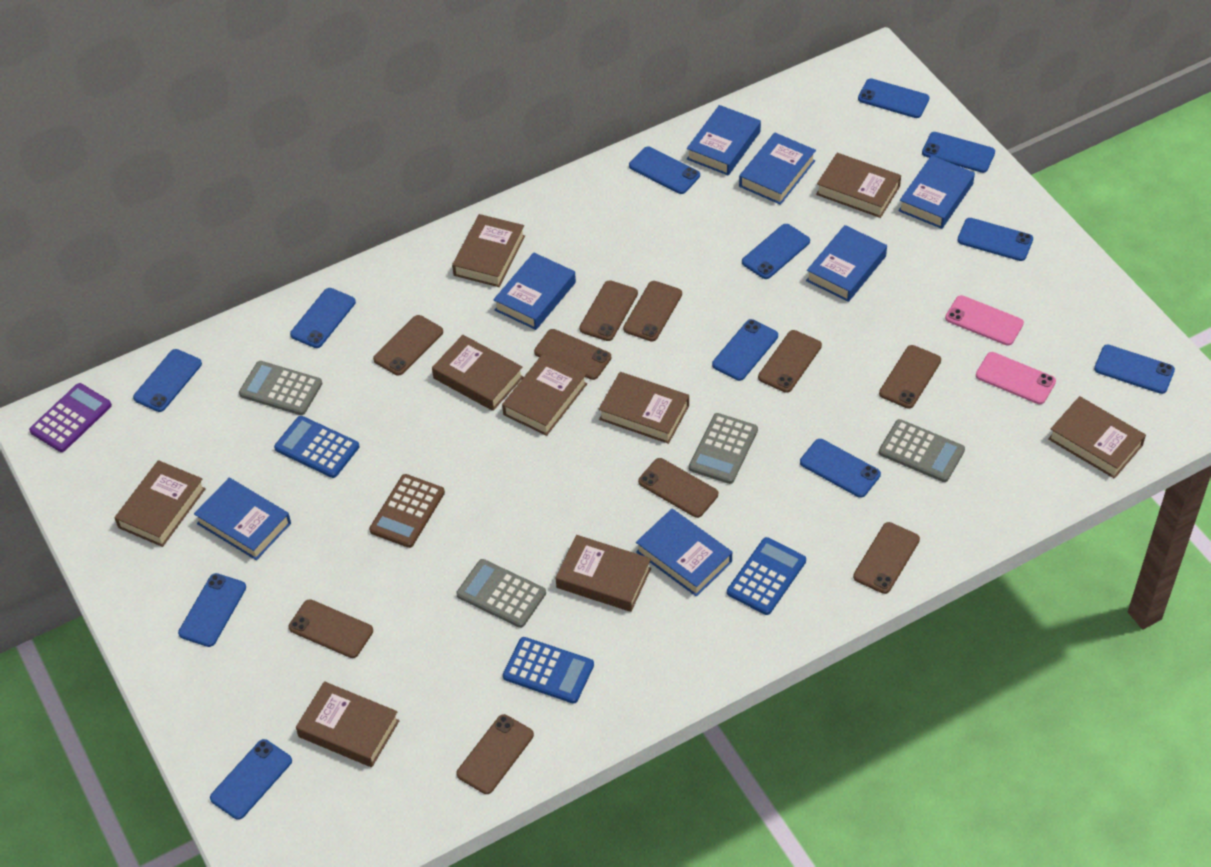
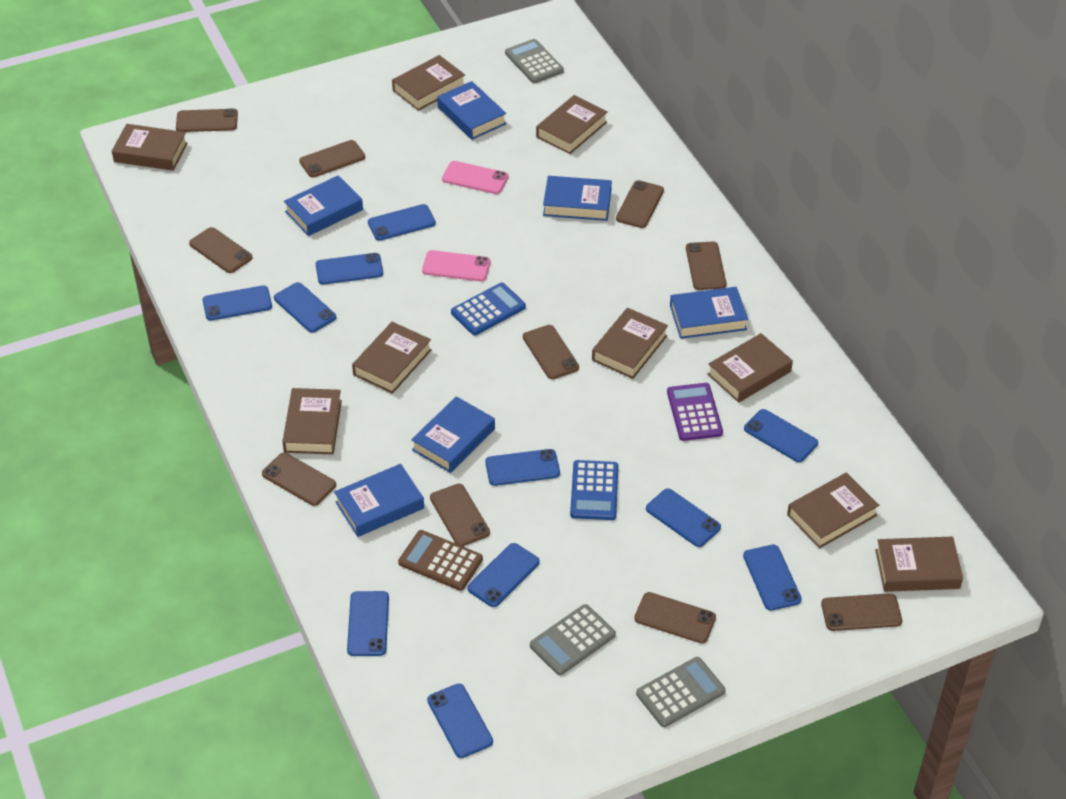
blue book: 7 -> 6
blue calculator: 3 -> 2
blue phone: 12 -> 11
grey calculator: 4 -> 3

